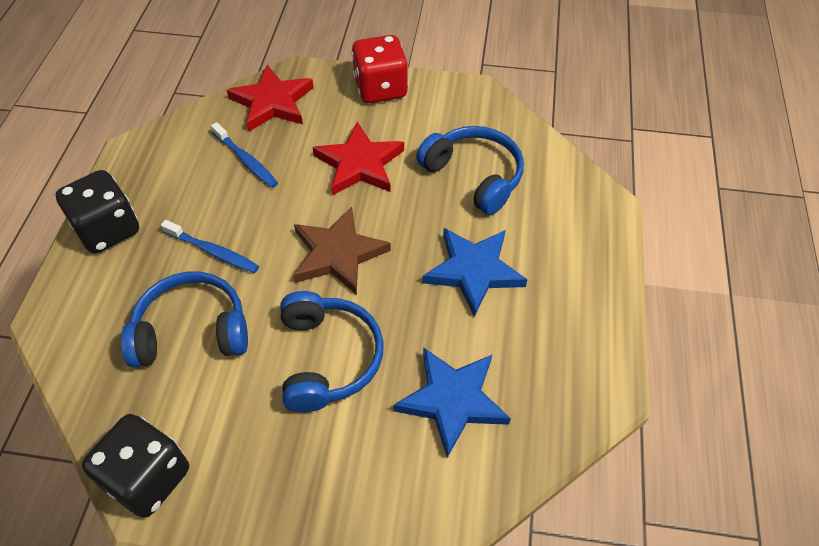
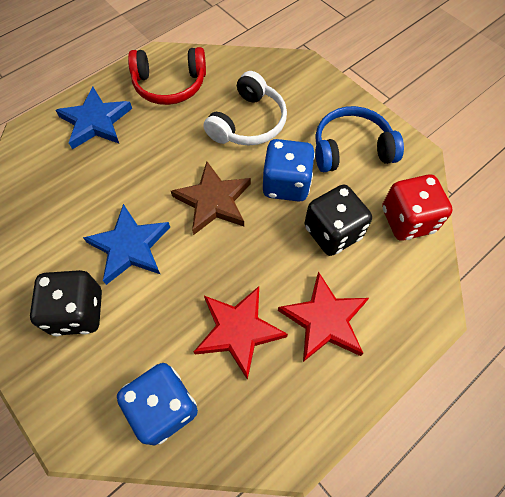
blue dice: 0 -> 2
blue headphones: 3 -> 1
blue toothbrush: 2 -> 0
red headphones: 0 -> 1
white headphones: 0 -> 1

